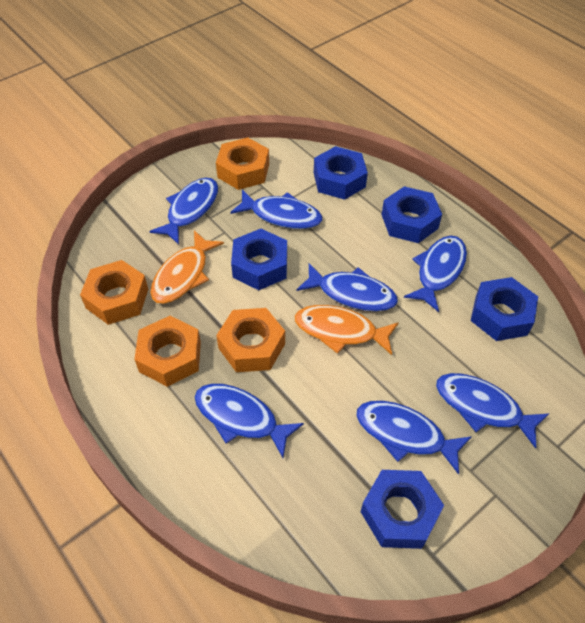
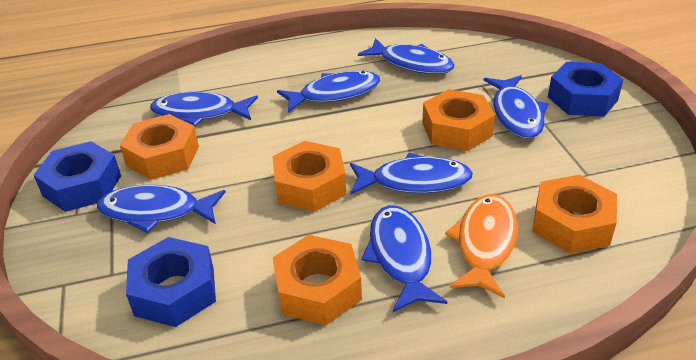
blue nut: 5 -> 3
orange fish: 2 -> 1
orange nut: 4 -> 5

